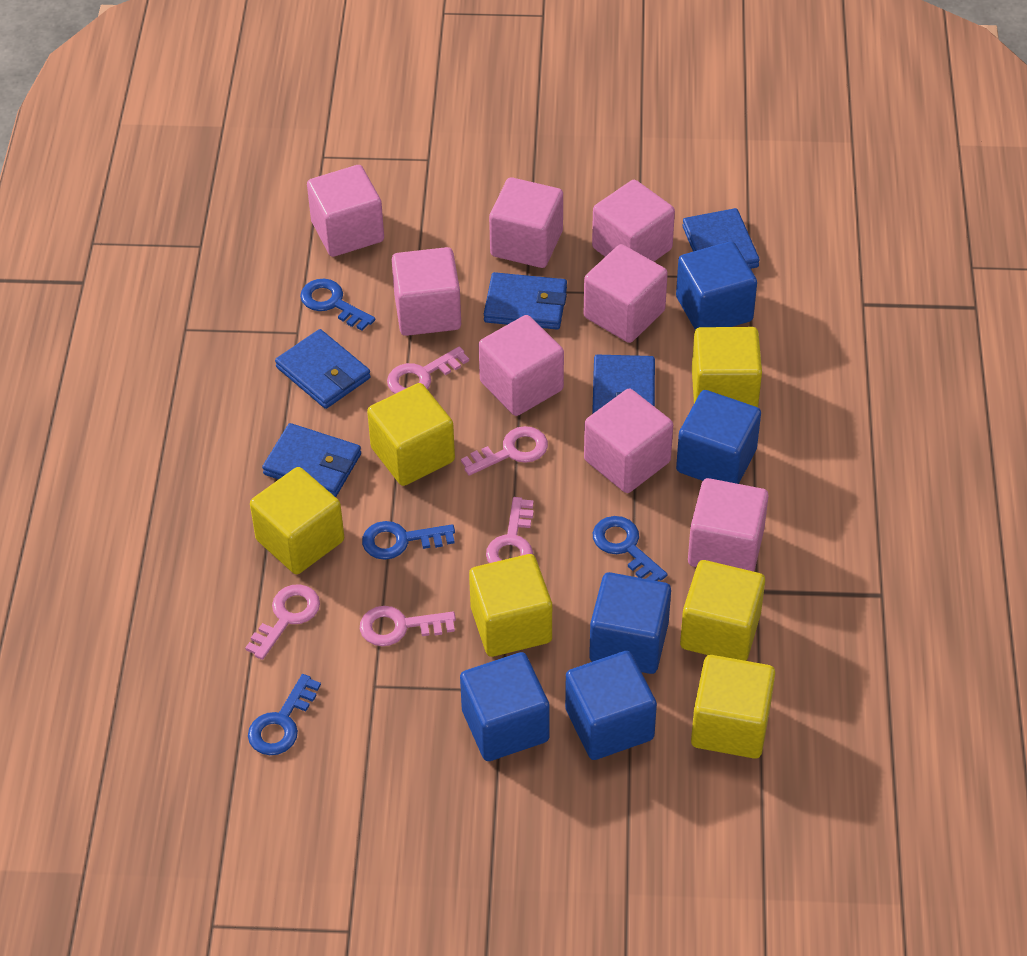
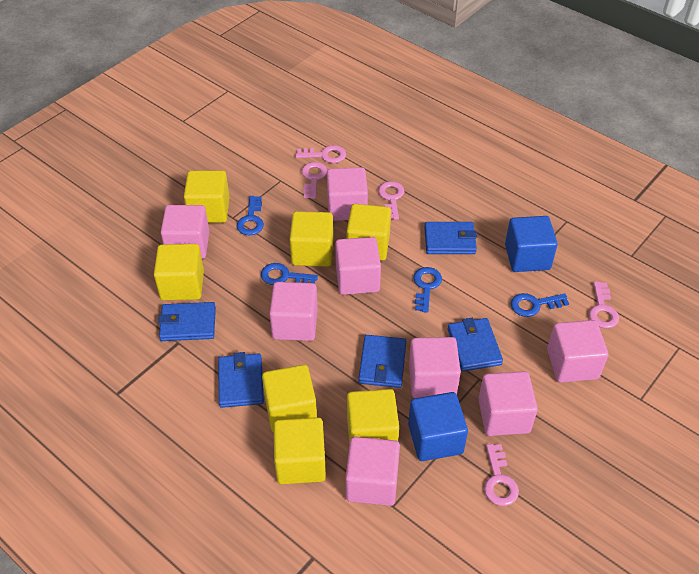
blue cube: 5 -> 2
yellow cube: 6 -> 7

